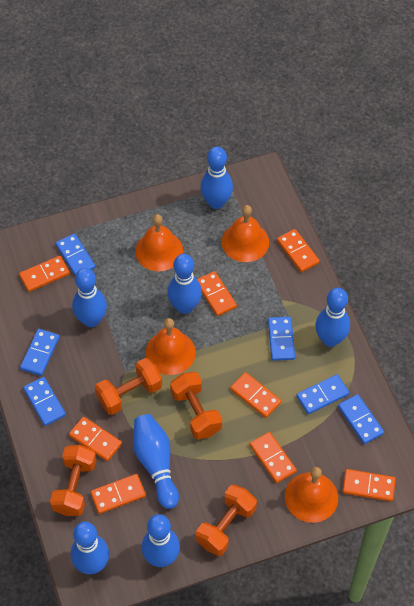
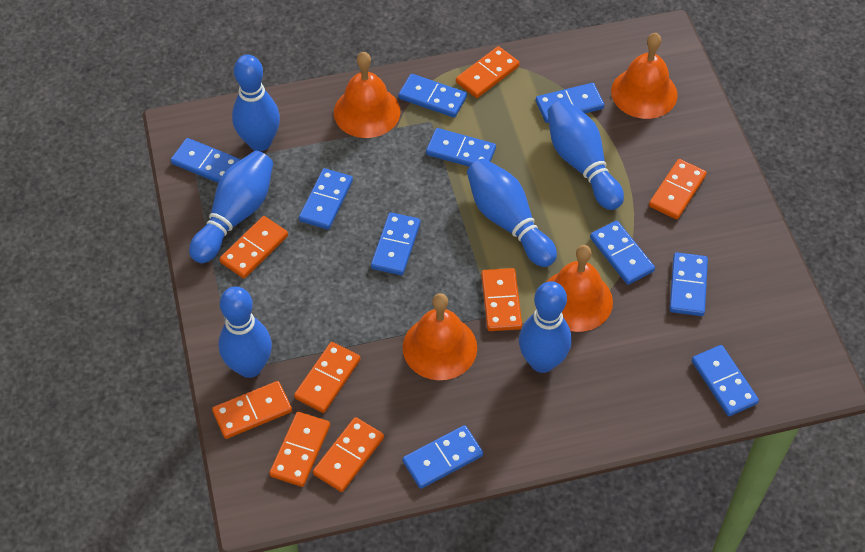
blue bowling pin: 7 -> 6
blue domino: 6 -> 10
orange dumbbell: 4 -> 0

